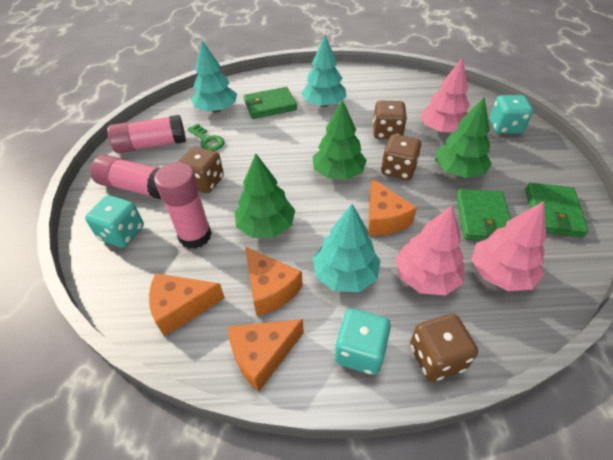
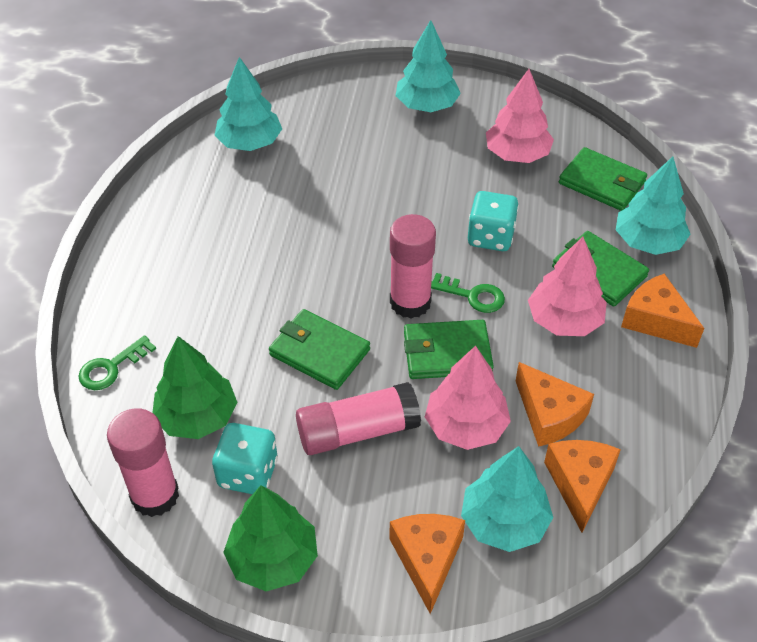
brown dice: 4 -> 0
green key: 1 -> 2
green tree: 3 -> 2
green wallet: 3 -> 4
turquoise dice: 3 -> 2
turquoise tree: 3 -> 4

